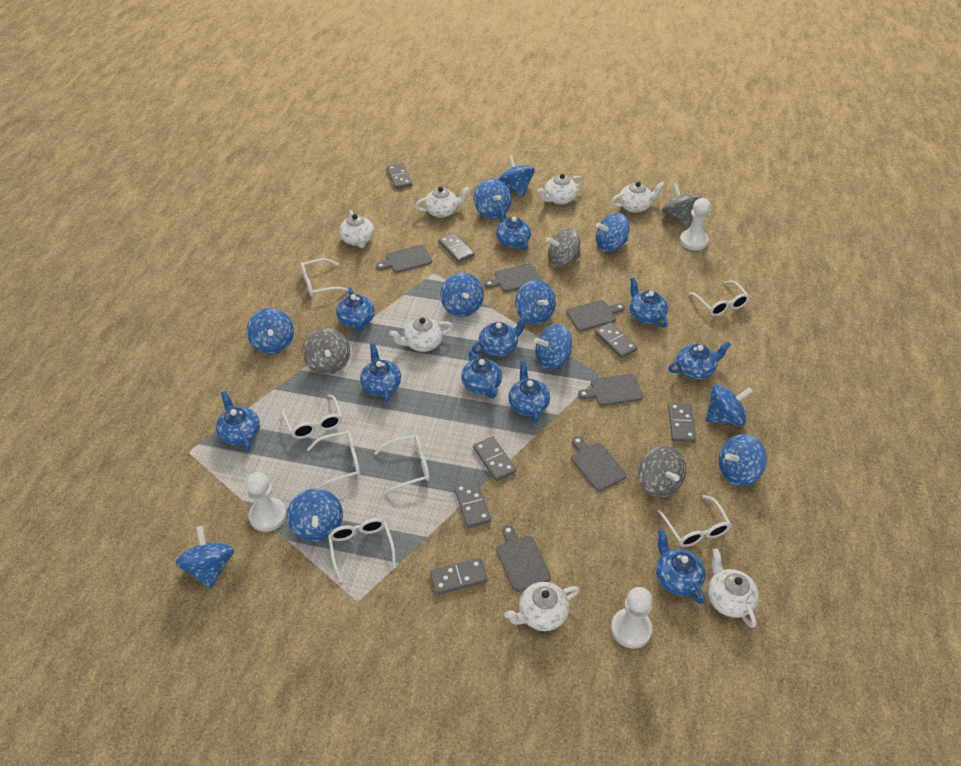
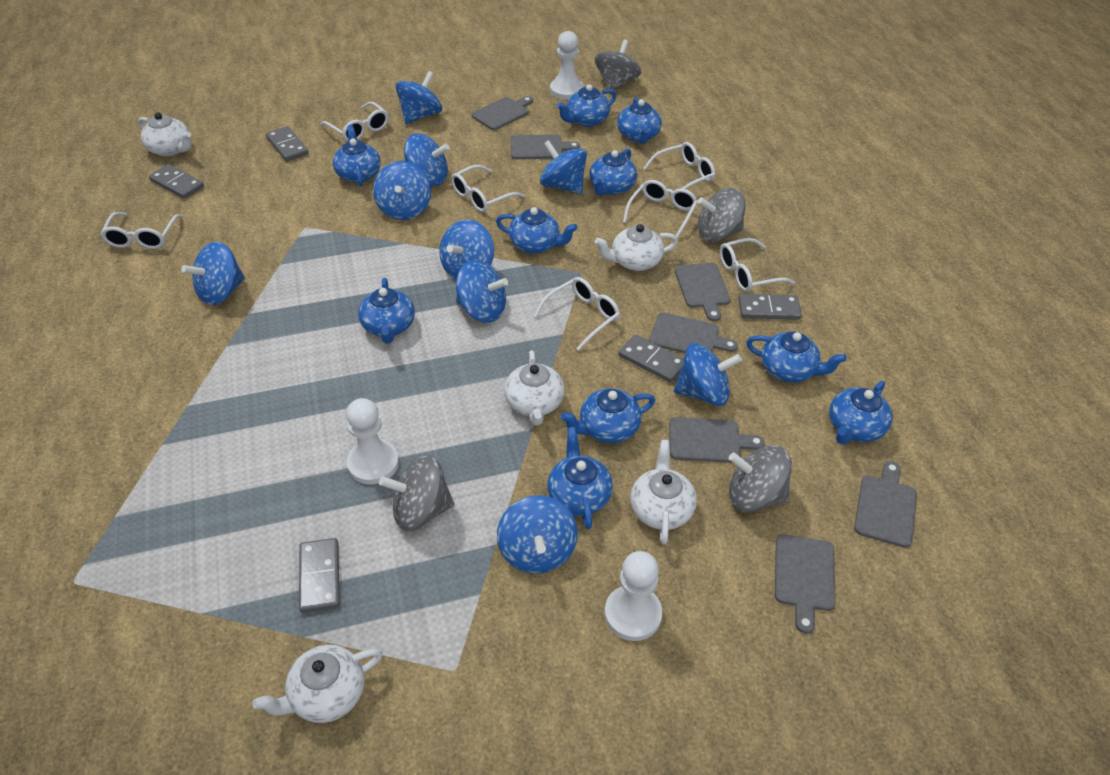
blue spinning top: 11 -> 9
grey cutting board: 6 -> 7
grey domino: 7 -> 5
white teapot: 7 -> 5

